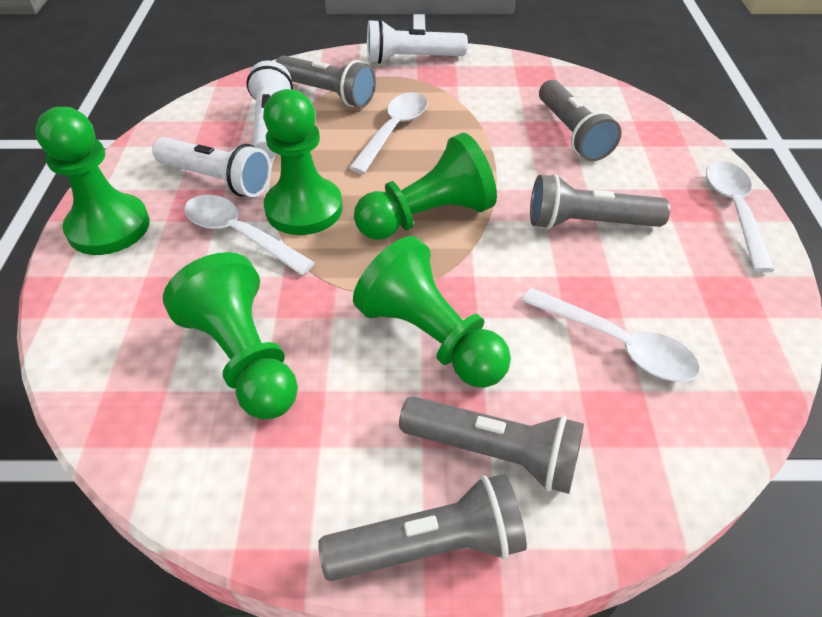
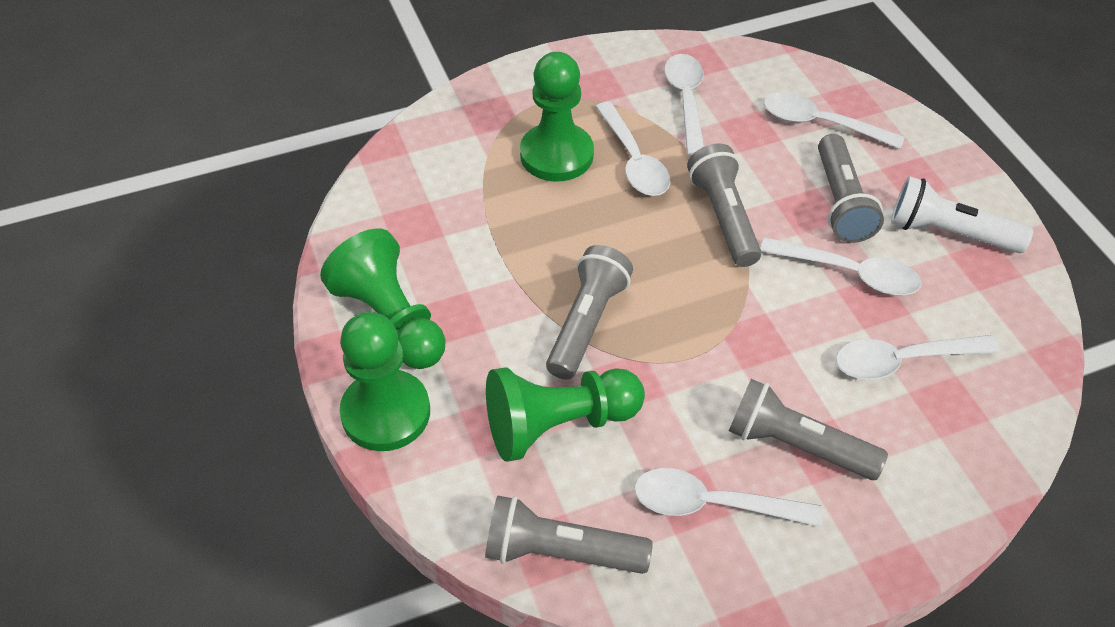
green pawn: 5 -> 4
white flashlight: 3 -> 1
white spoon: 4 -> 6

